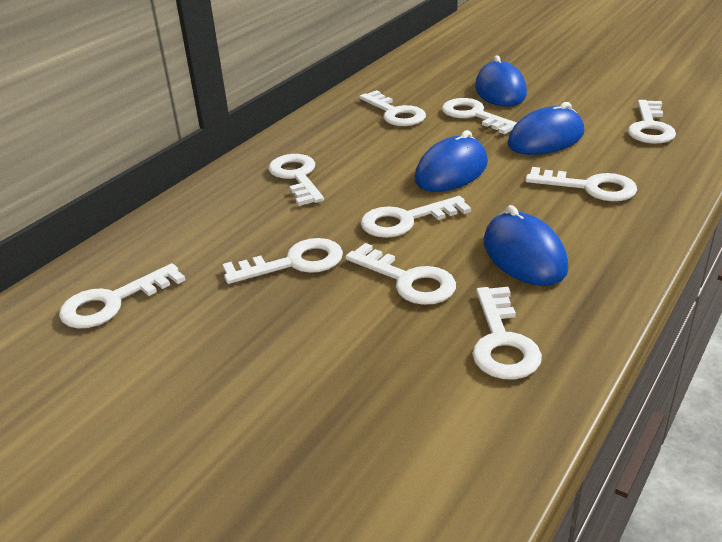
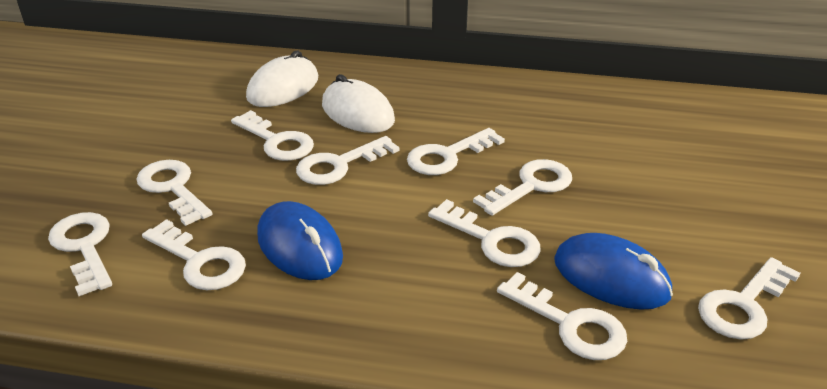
blue mouse: 4 -> 2
white mouse: 0 -> 2

